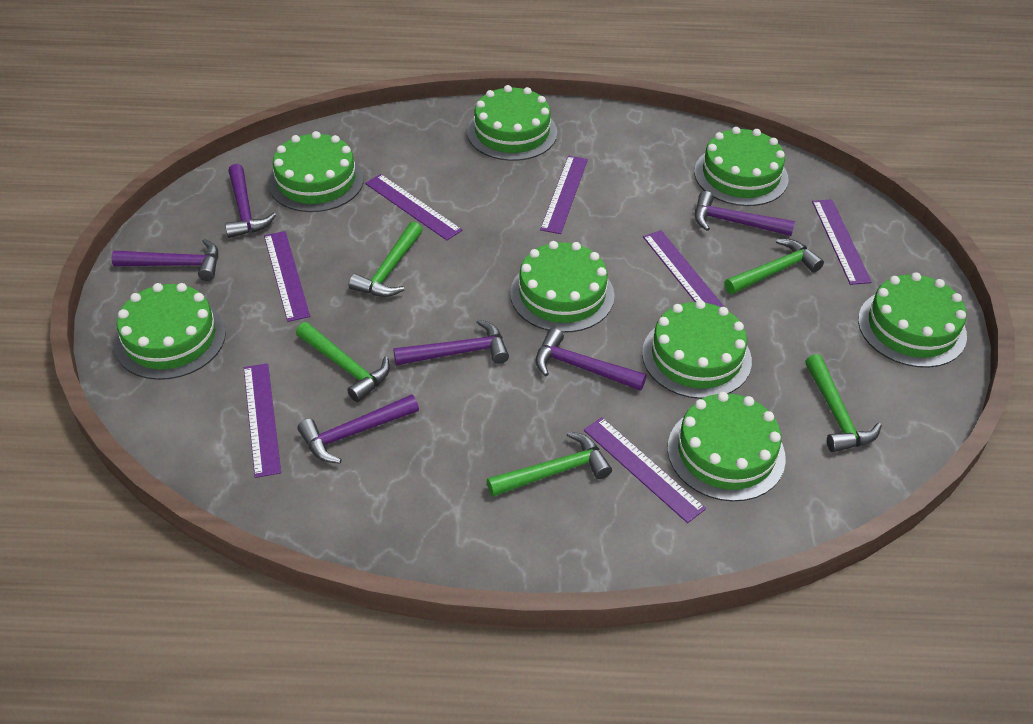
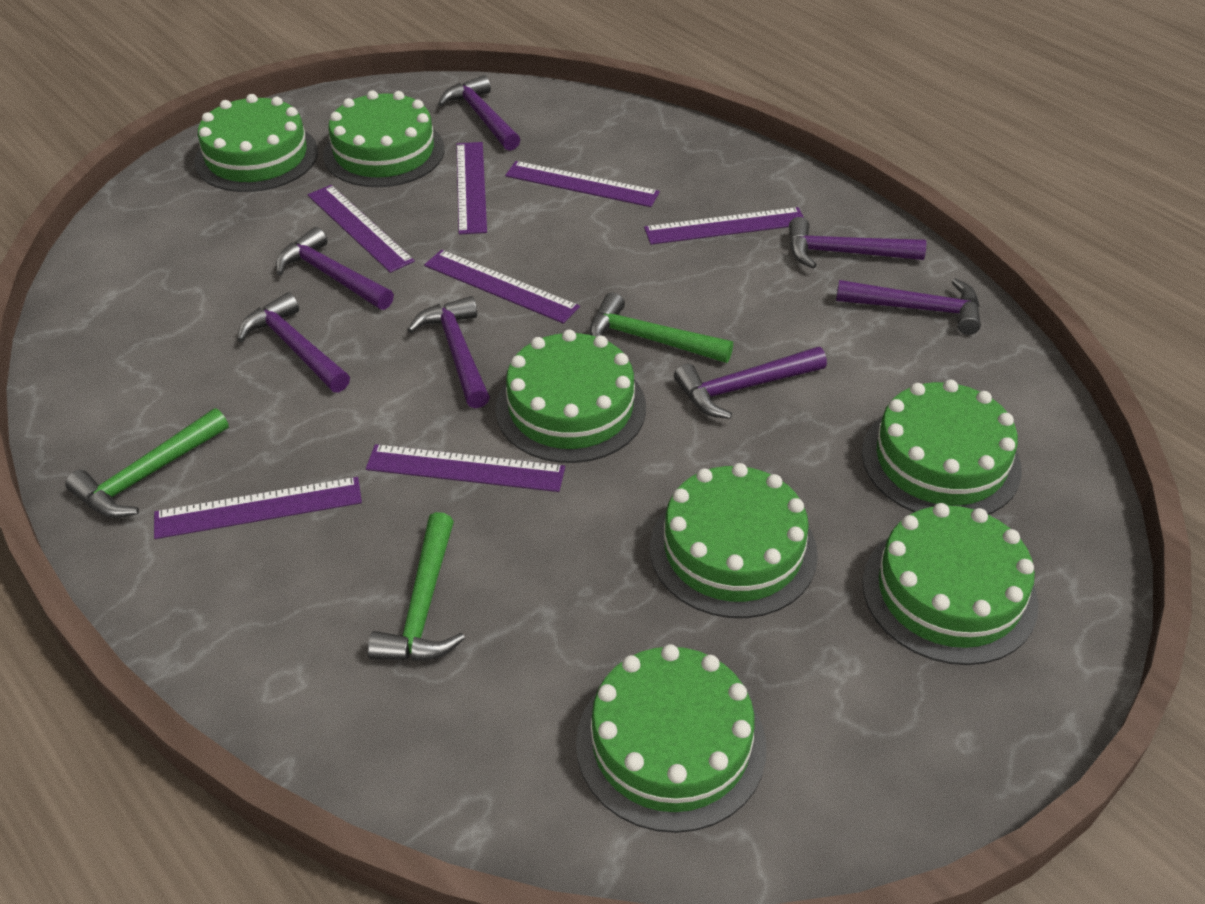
green cake: 8 -> 7
green hammer: 5 -> 3
purple hammer: 6 -> 7

